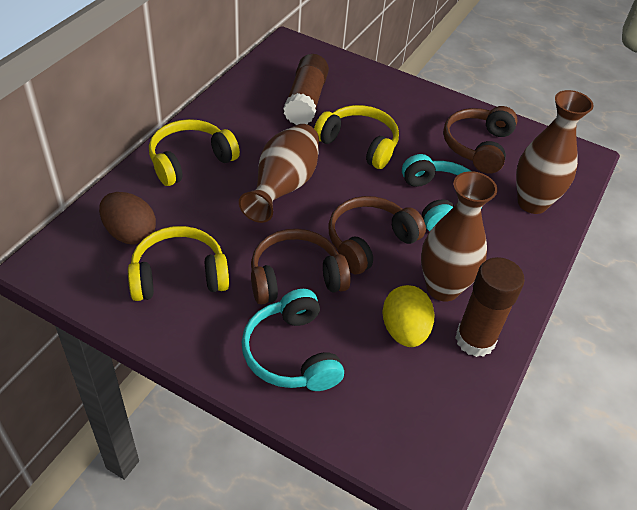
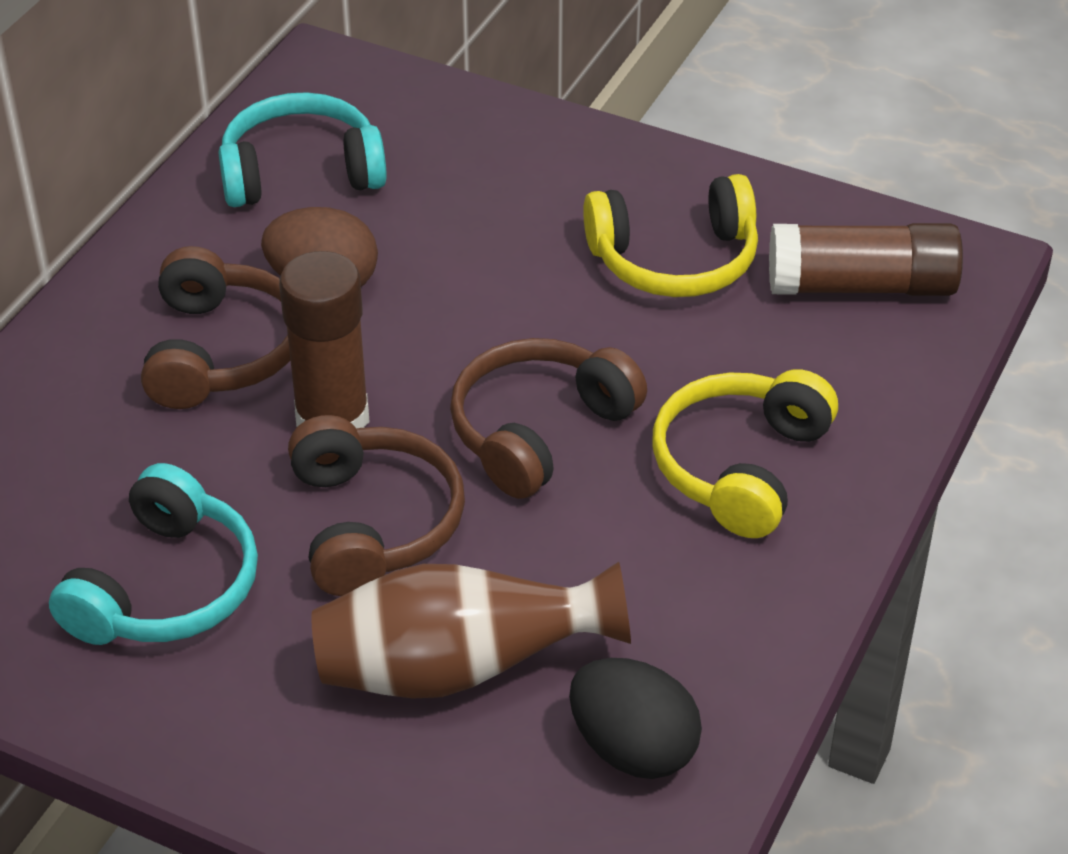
black egg: 0 -> 1
brown vase: 3 -> 1
yellow egg: 1 -> 0
yellow headphones: 3 -> 2

